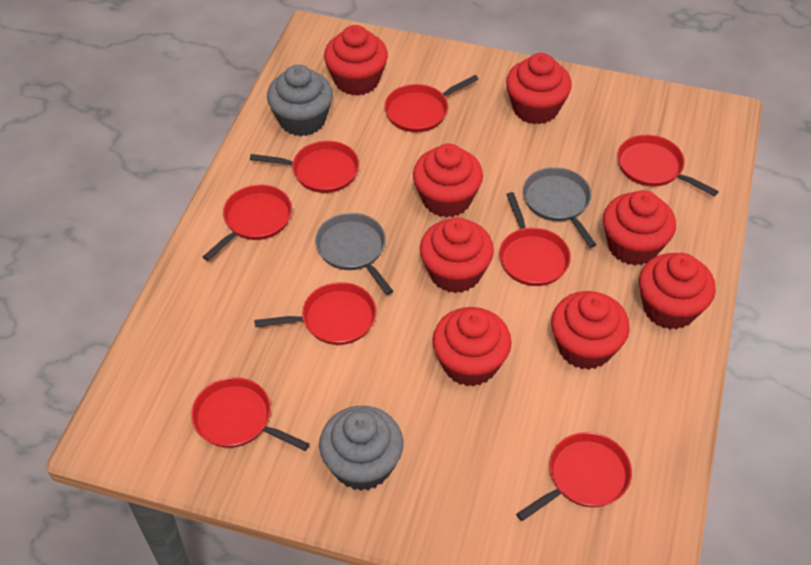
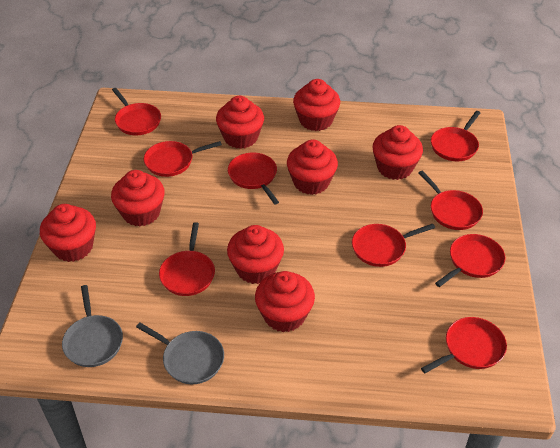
grey cupcake: 2 -> 0
red pan: 8 -> 9

